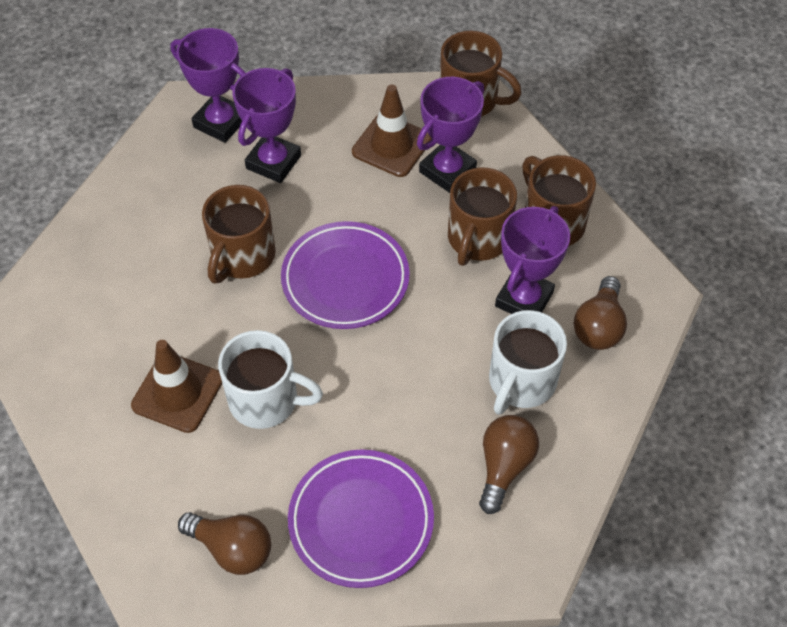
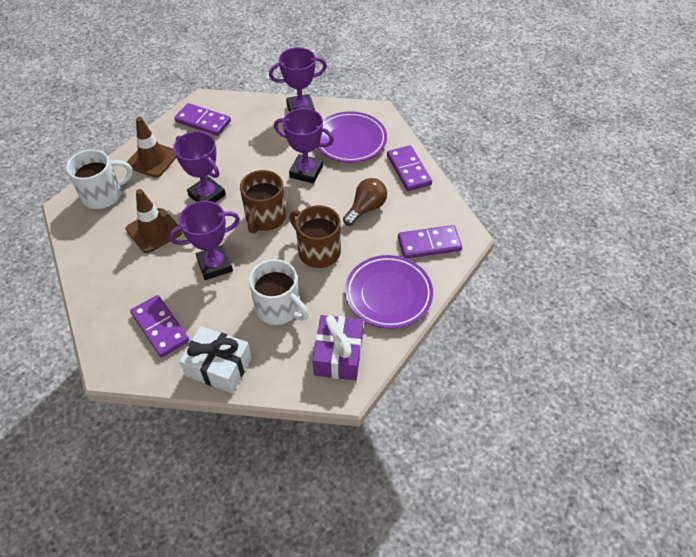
brown light bulb: 3 -> 1
brown mug: 4 -> 2
purple domino: 0 -> 4
purple gift: 0 -> 1
white gift: 0 -> 1

